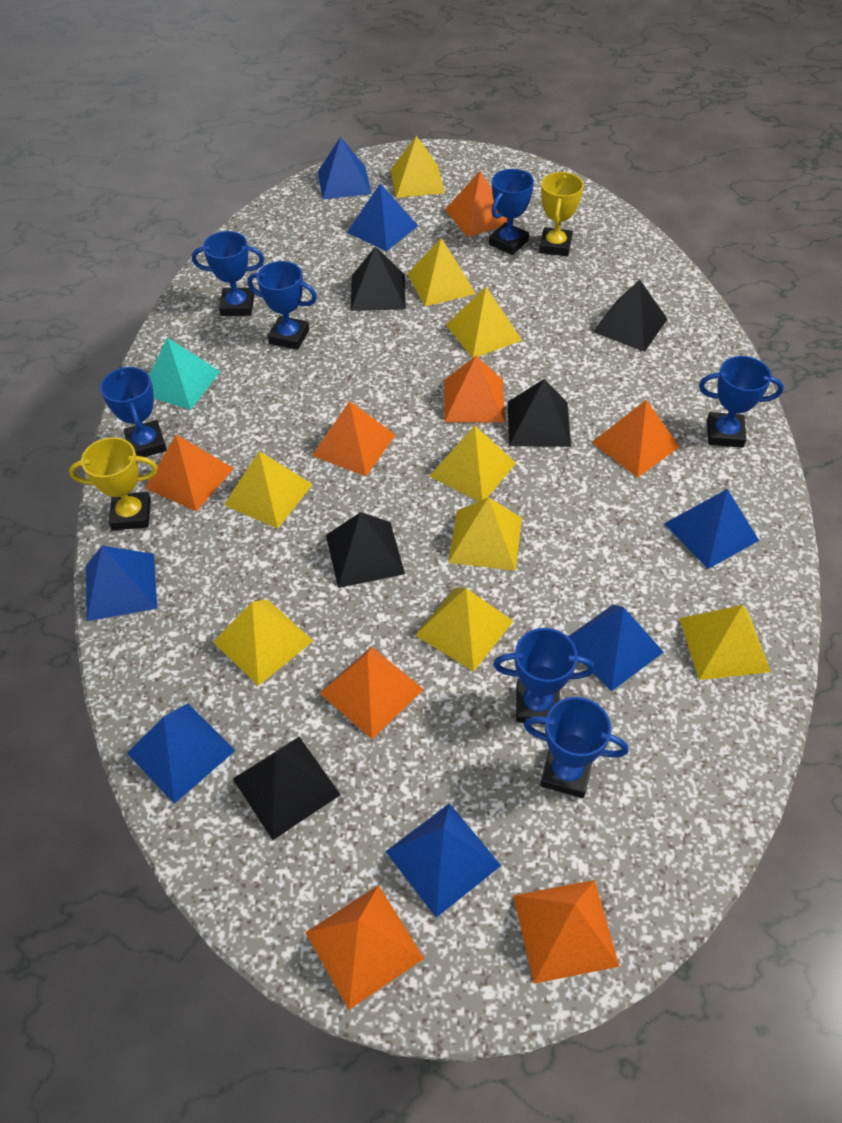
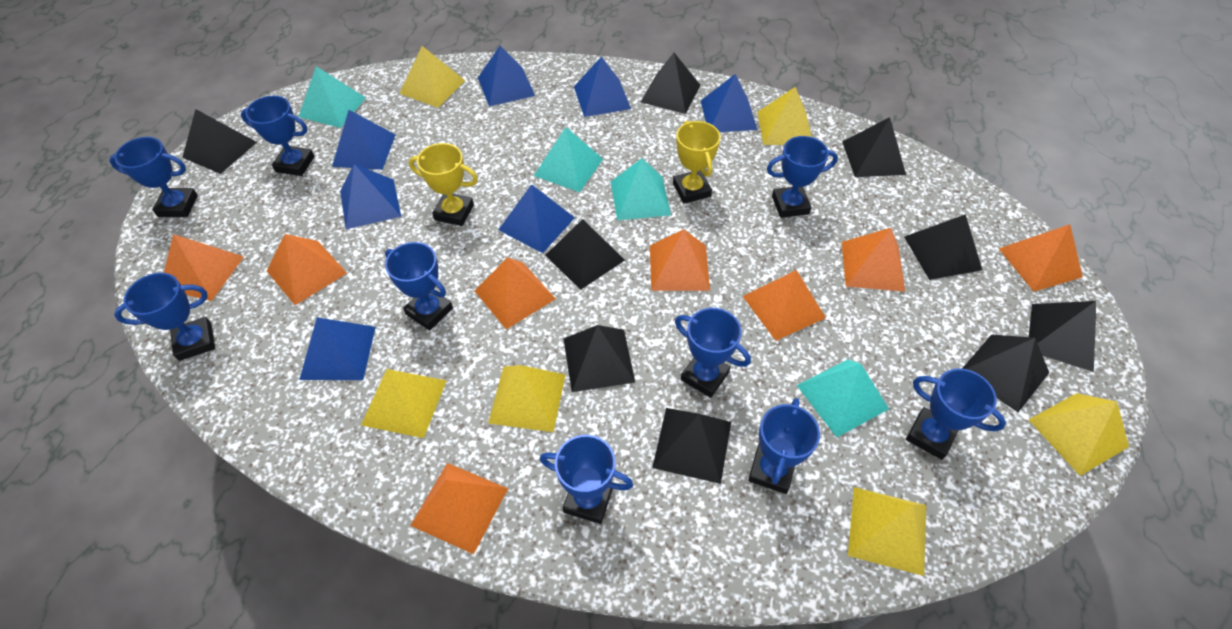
black pyramid: 5 -> 9
blue trophy: 7 -> 9
turquoise pyramid: 1 -> 4
yellow pyramid: 9 -> 6

